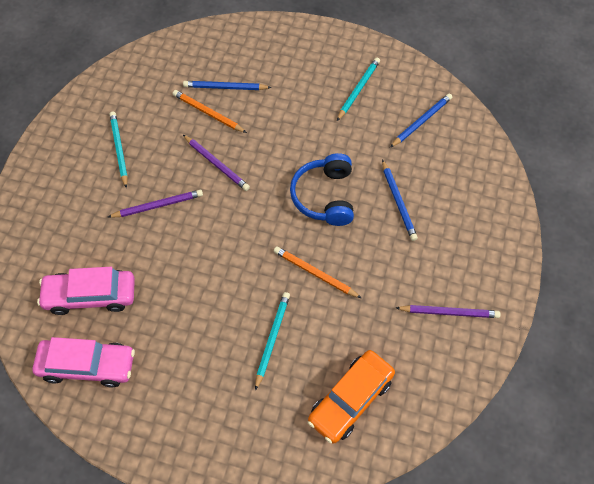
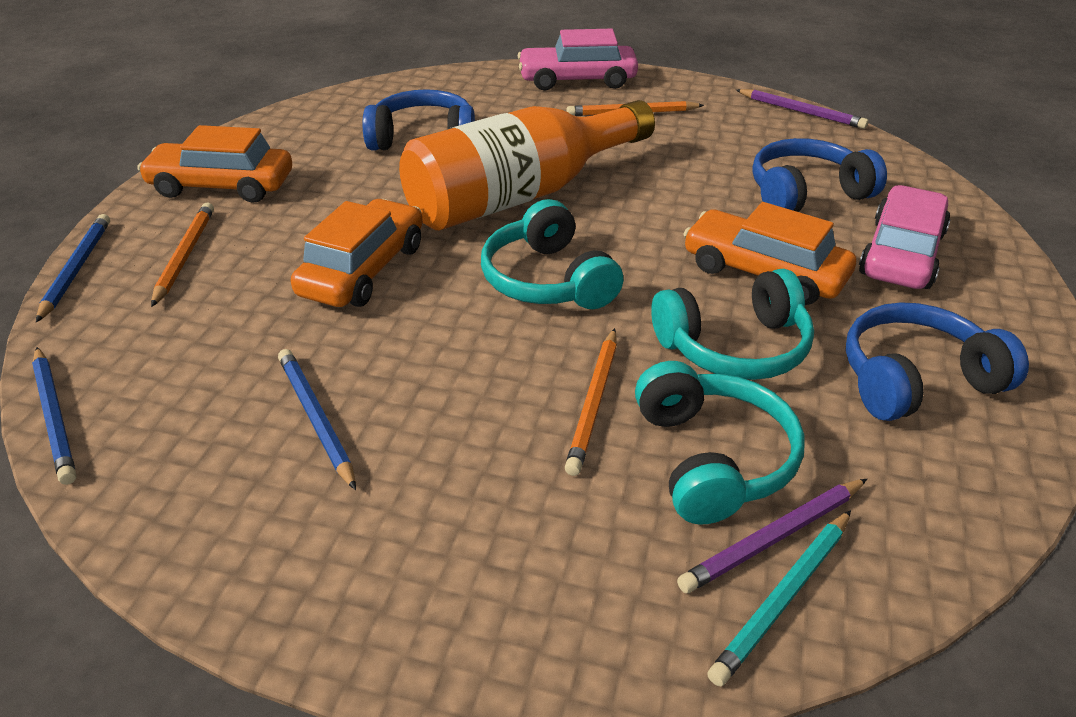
blue headphones: 1 -> 3
orange bottle: 0 -> 1
orange car: 1 -> 3
orange pencil: 2 -> 3
purple pencil: 3 -> 2
turquoise headphones: 0 -> 3
turquoise pencil: 3 -> 1

